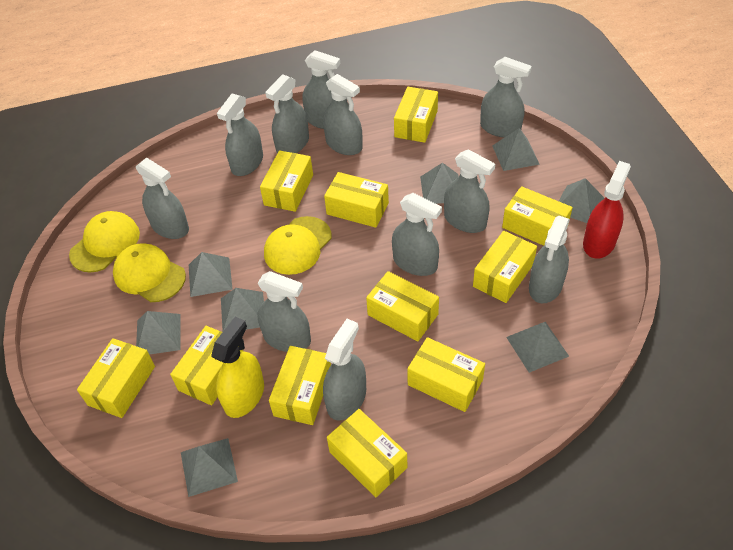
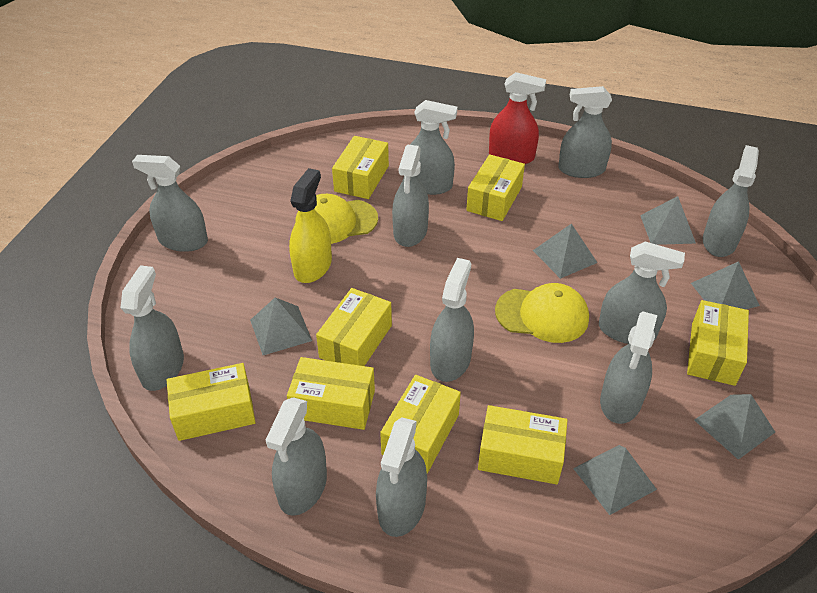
grey pyramid: 8 -> 6
yellow box: 11 -> 8
yellow cap: 3 -> 2

